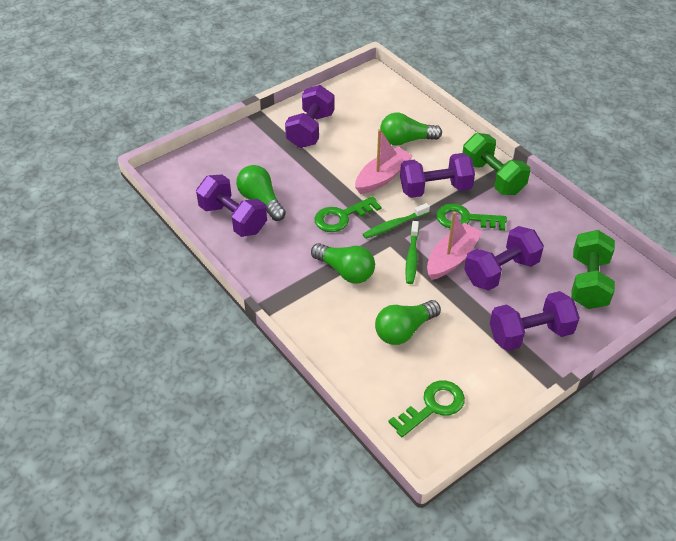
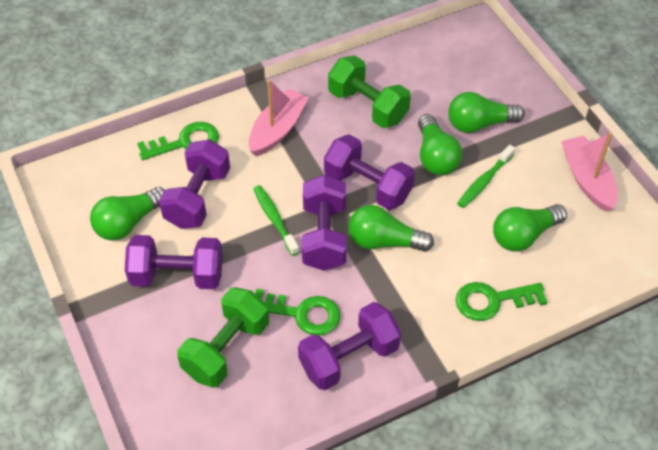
green light bulb: 4 -> 5

